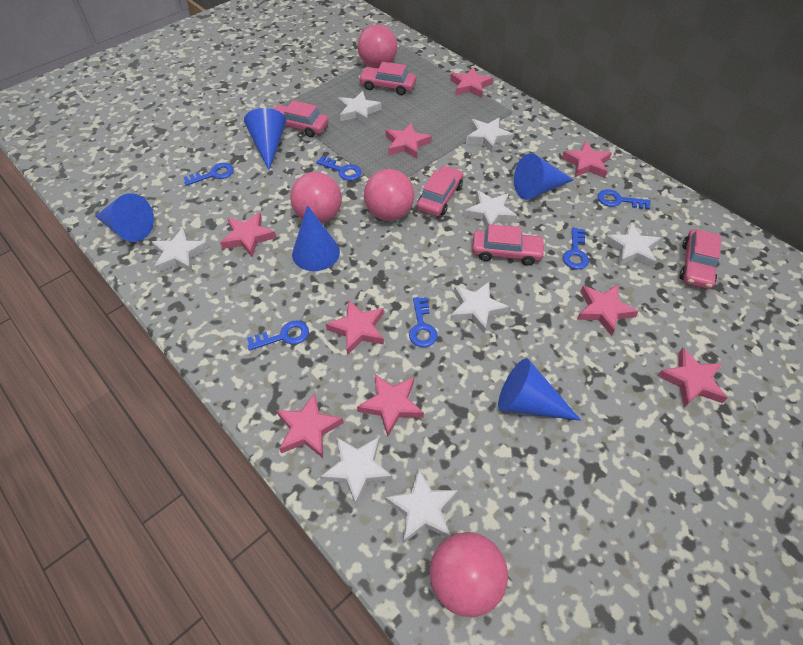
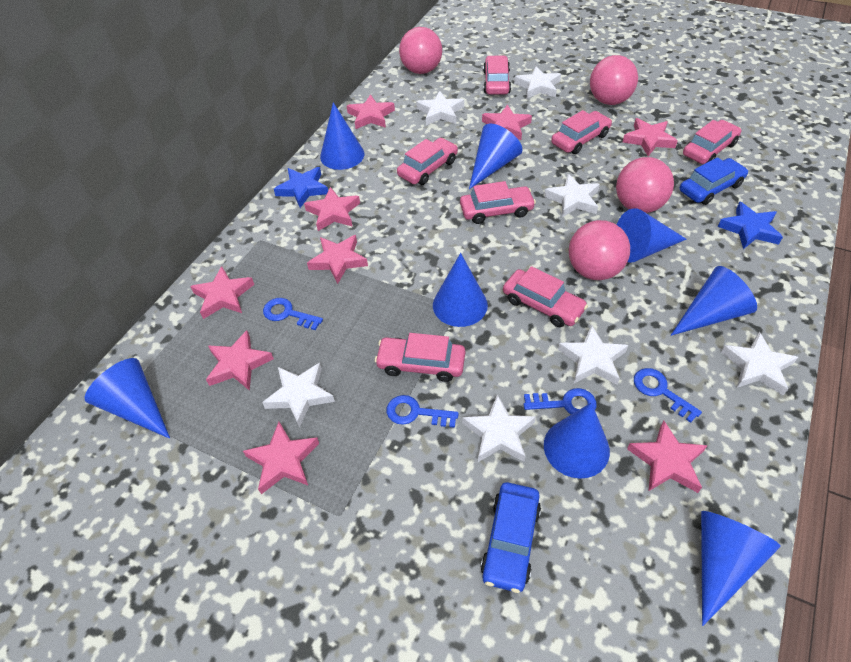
blue car: 0 -> 2
blue cone: 5 -> 8
blue key: 6 -> 4
blue star: 0 -> 2
pink car: 5 -> 7
white star: 8 -> 7

